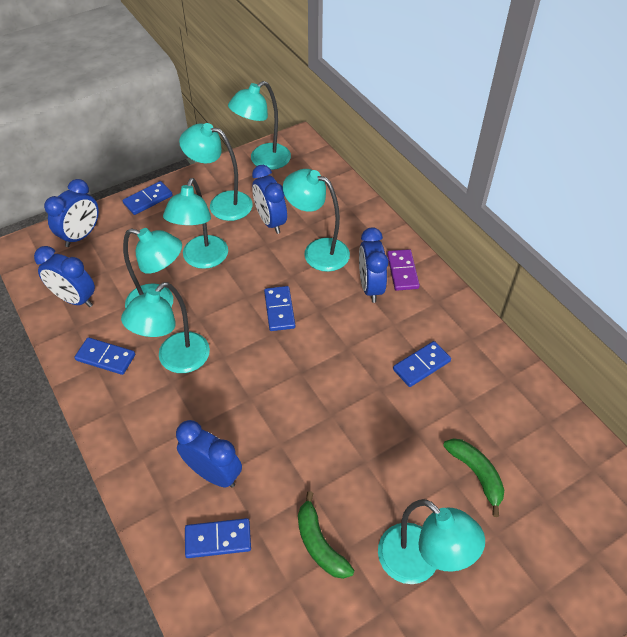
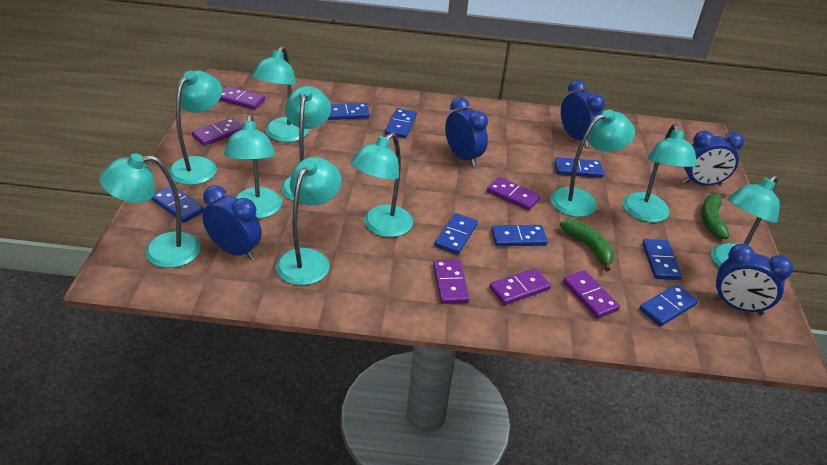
blue domino: 5 -> 8
purple domino: 1 -> 6
turquoise lamp: 7 -> 10

